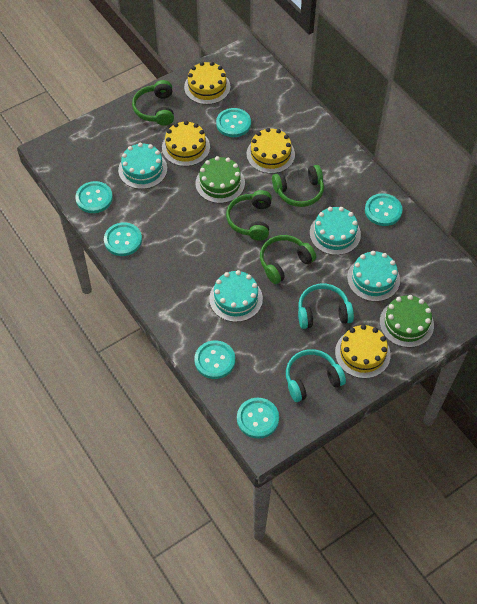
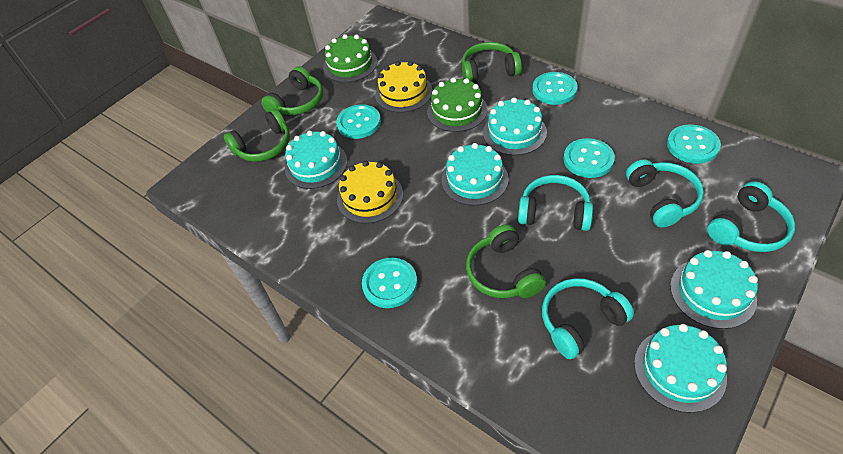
turquoise button: 6 -> 5
turquoise cake: 4 -> 5
turquoise headphones: 2 -> 4
yellow cake: 4 -> 2

